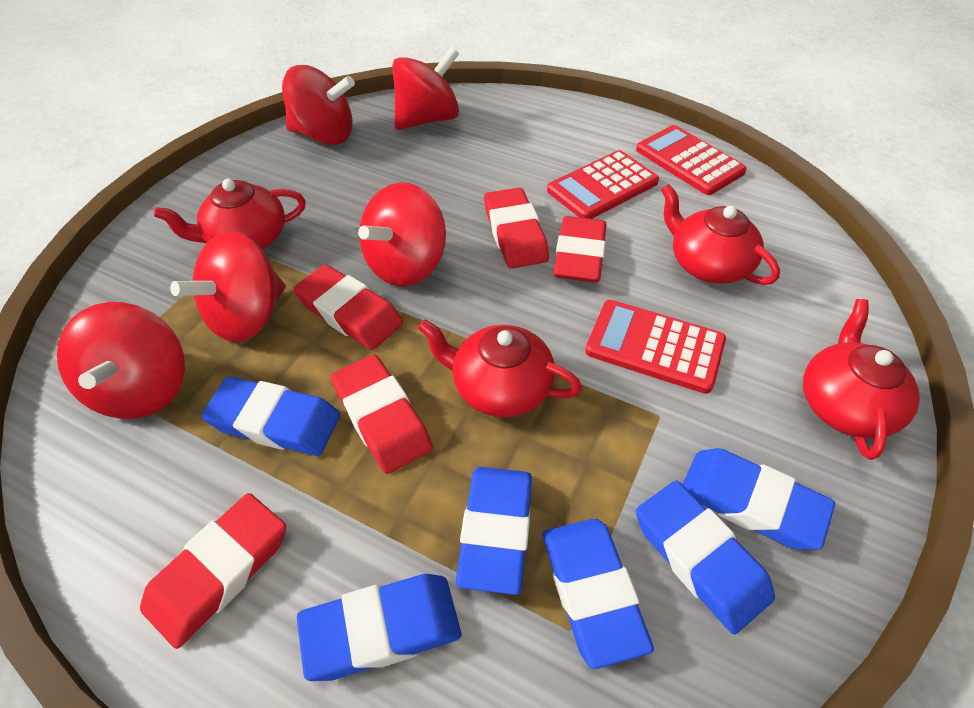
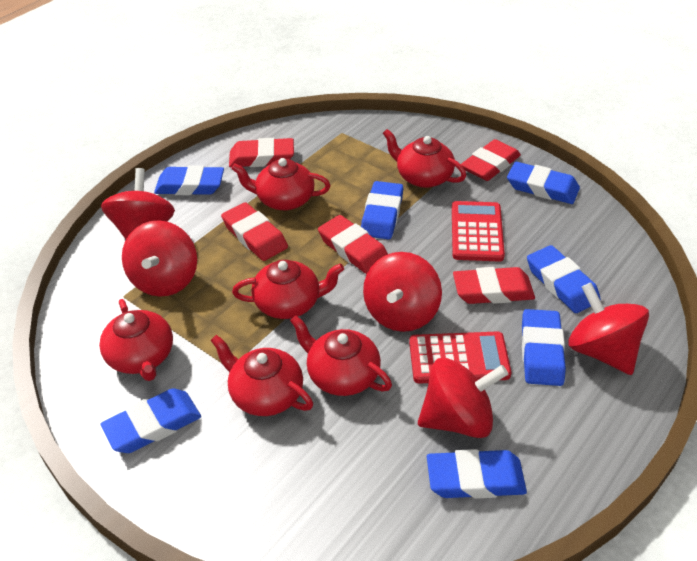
blue eraser: 6 -> 7
red calculator: 3 -> 2
red teapot: 4 -> 6

